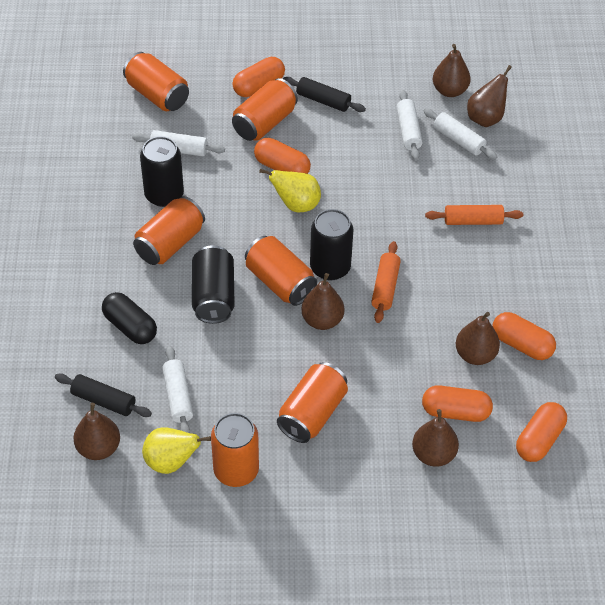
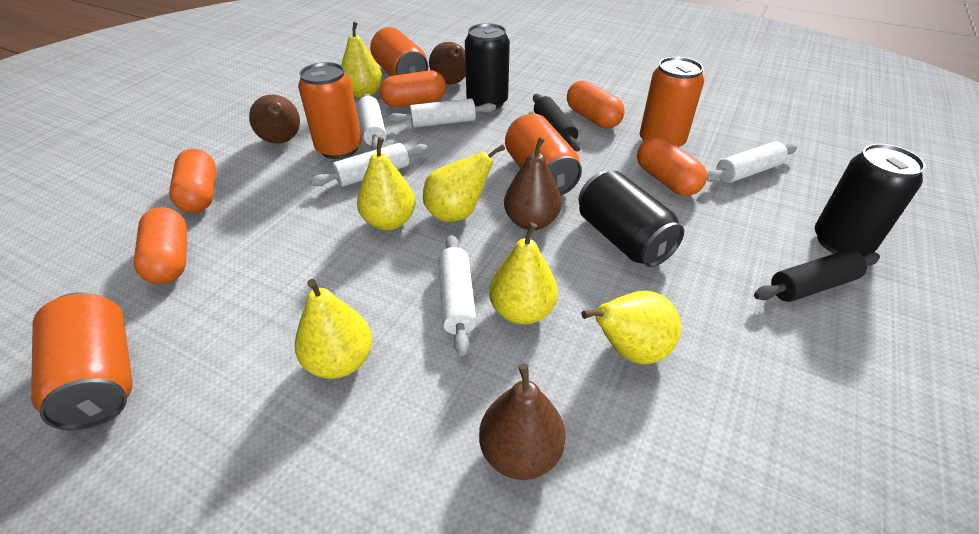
black capsule: 1 -> 0
brown pear: 6 -> 4
orange can: 6 -> 5
orange rolling pin: 2 -> 0
white rolling pin: 4 -> 5
yellow pear: 2 -> 6

